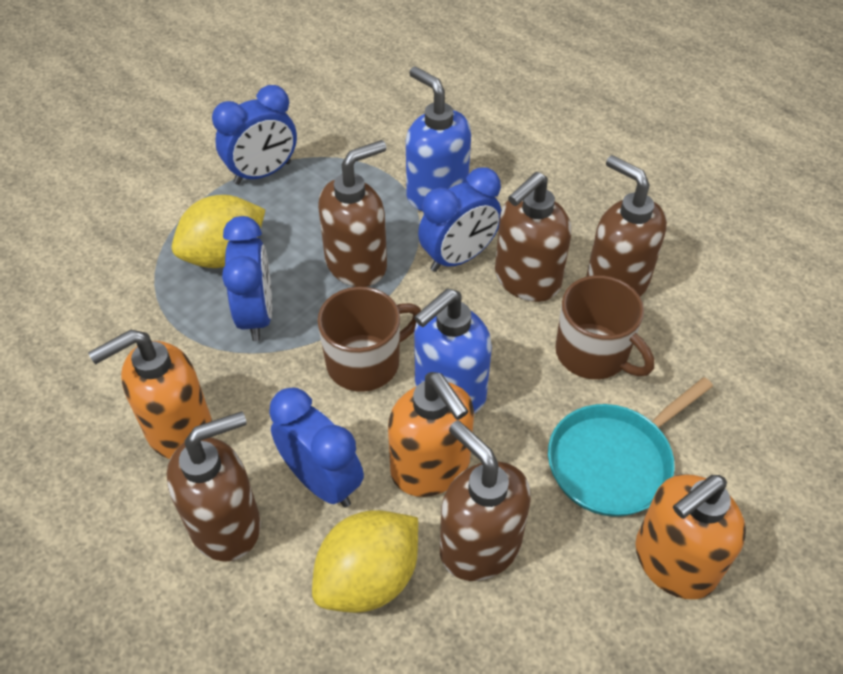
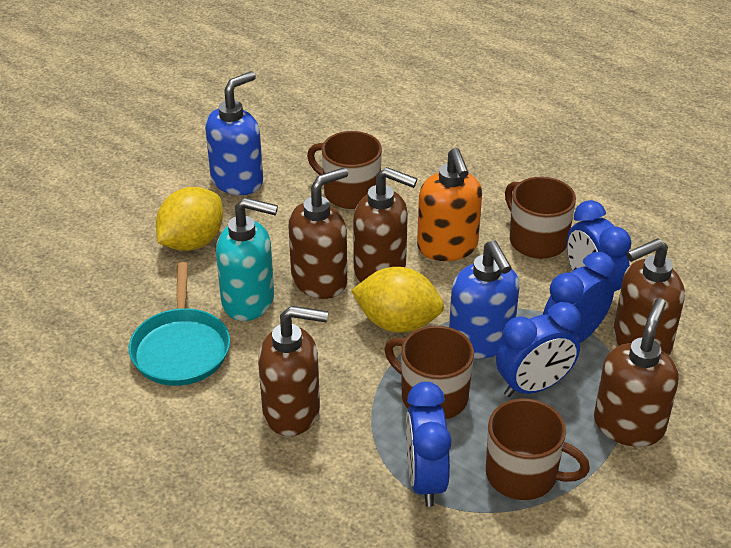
brown mug: 2 -> 4
orange soap dispenser: 3 -> 1
turquoise soap dispenser: 0 -> 1

